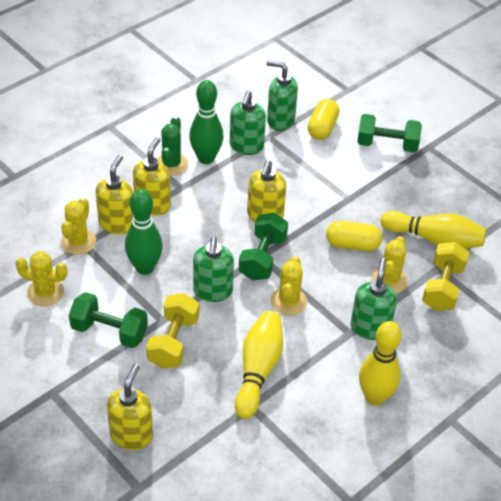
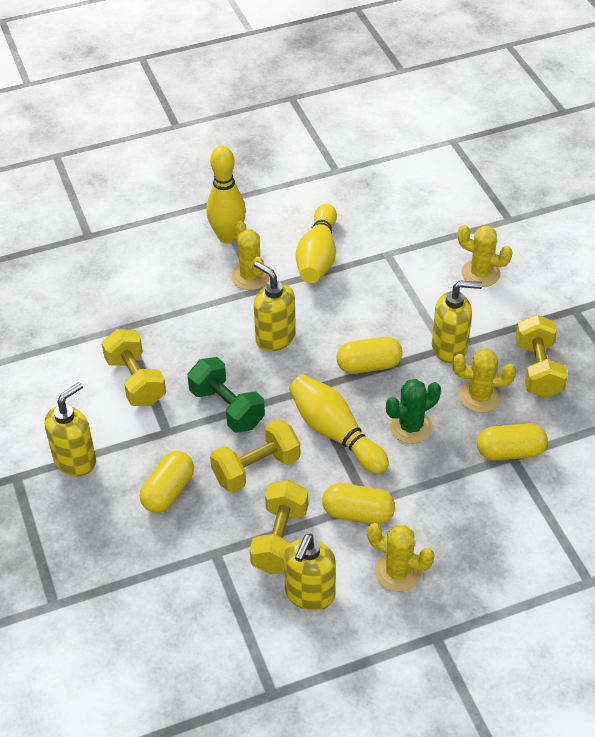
green bowling pin: 2 -> 0
green dumbbell: 3 -> 1
green soap dispenser: 4 -> 0
yellow capsule: 2 -> 4
yellow dumbbell: 2 -> 4

